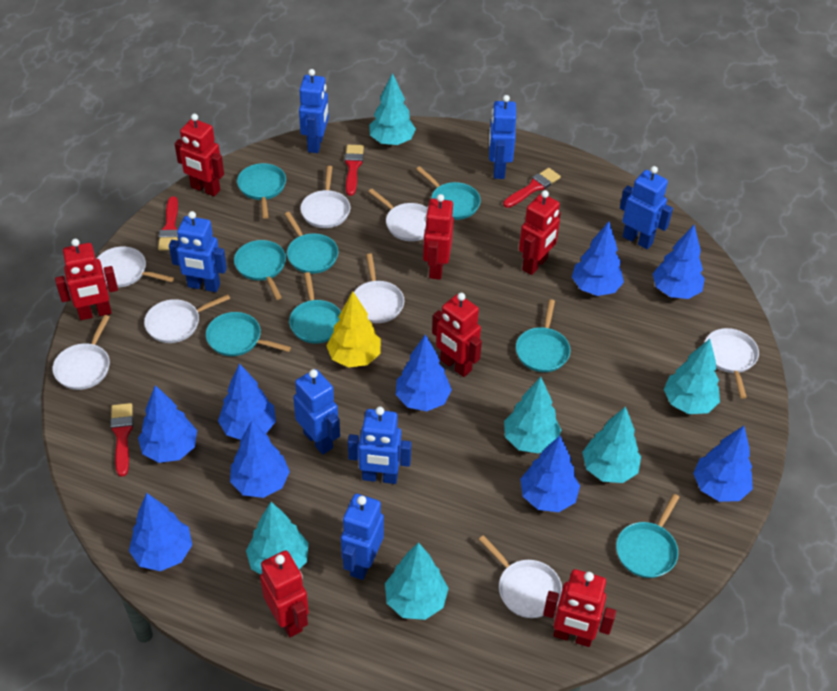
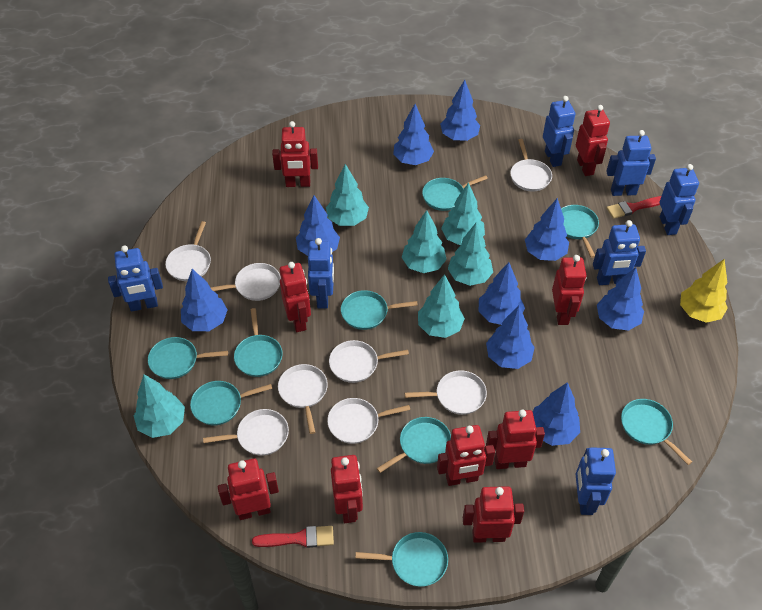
red brush: 4 -> 2
red robot: 7 -> 9
turquoise pan: 8 -> 9

